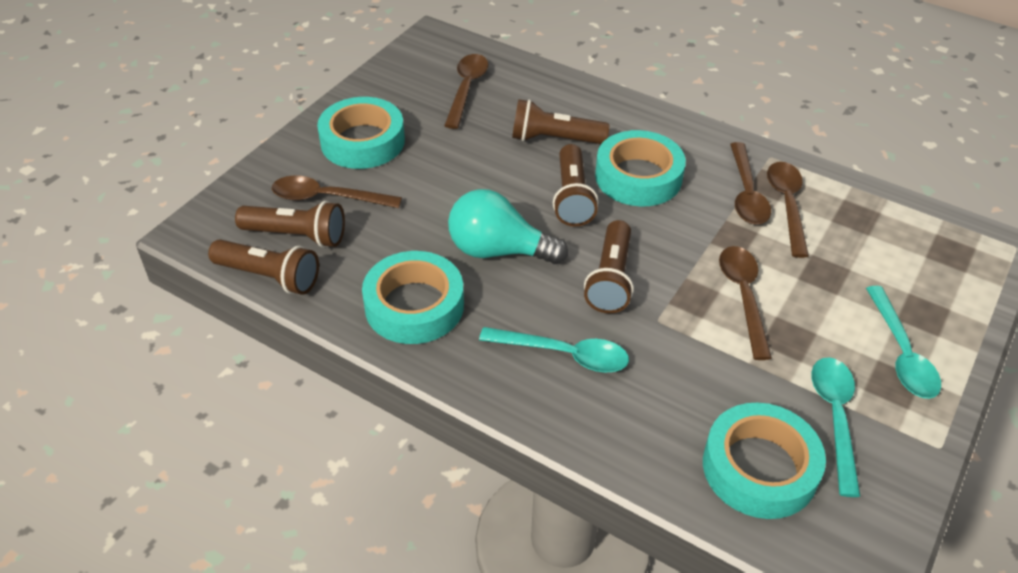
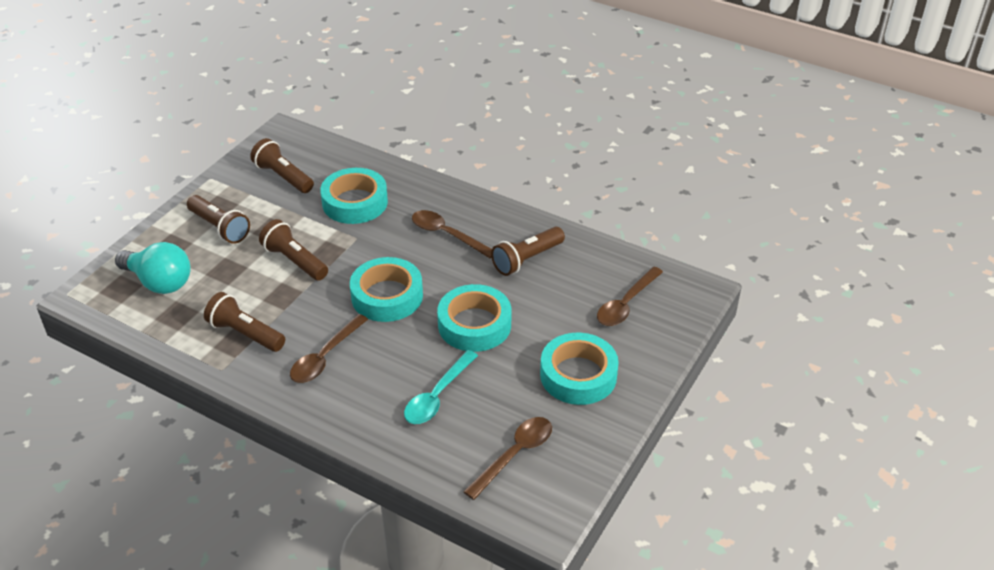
brown spoon: 5 -> 4
turquoise spoon: 3 -> 1

